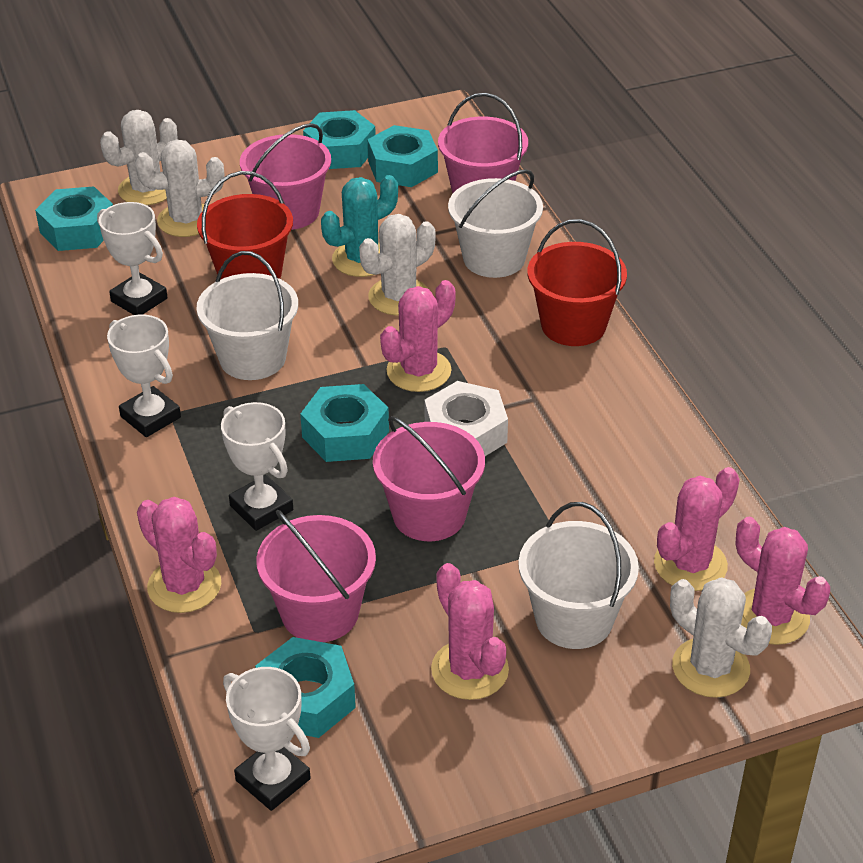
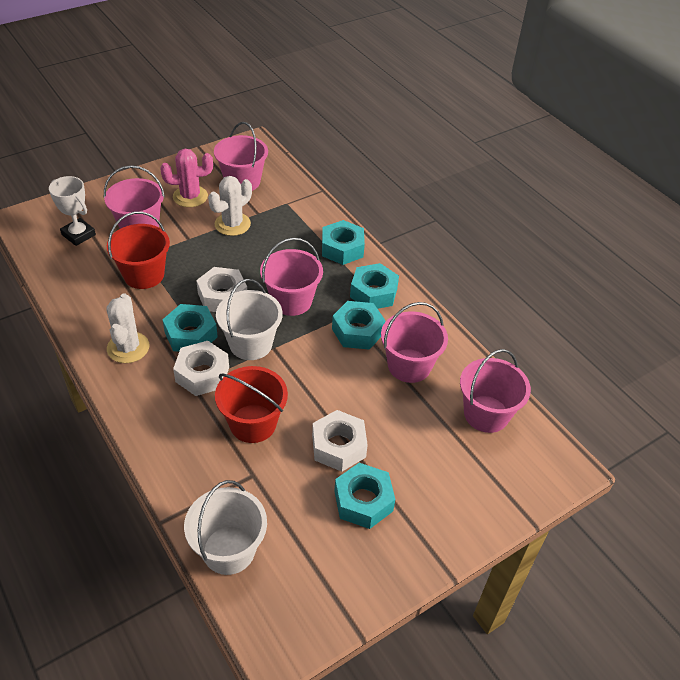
pink bucket: 4 -> 5
pink cactus: 5 -> 1
turquoise cactus: 1 -> 0
white bucket: 3 -> 2
white cactus: 4 -> 2
white nut: 1 -> 3
white trophy: 4 -> 1

